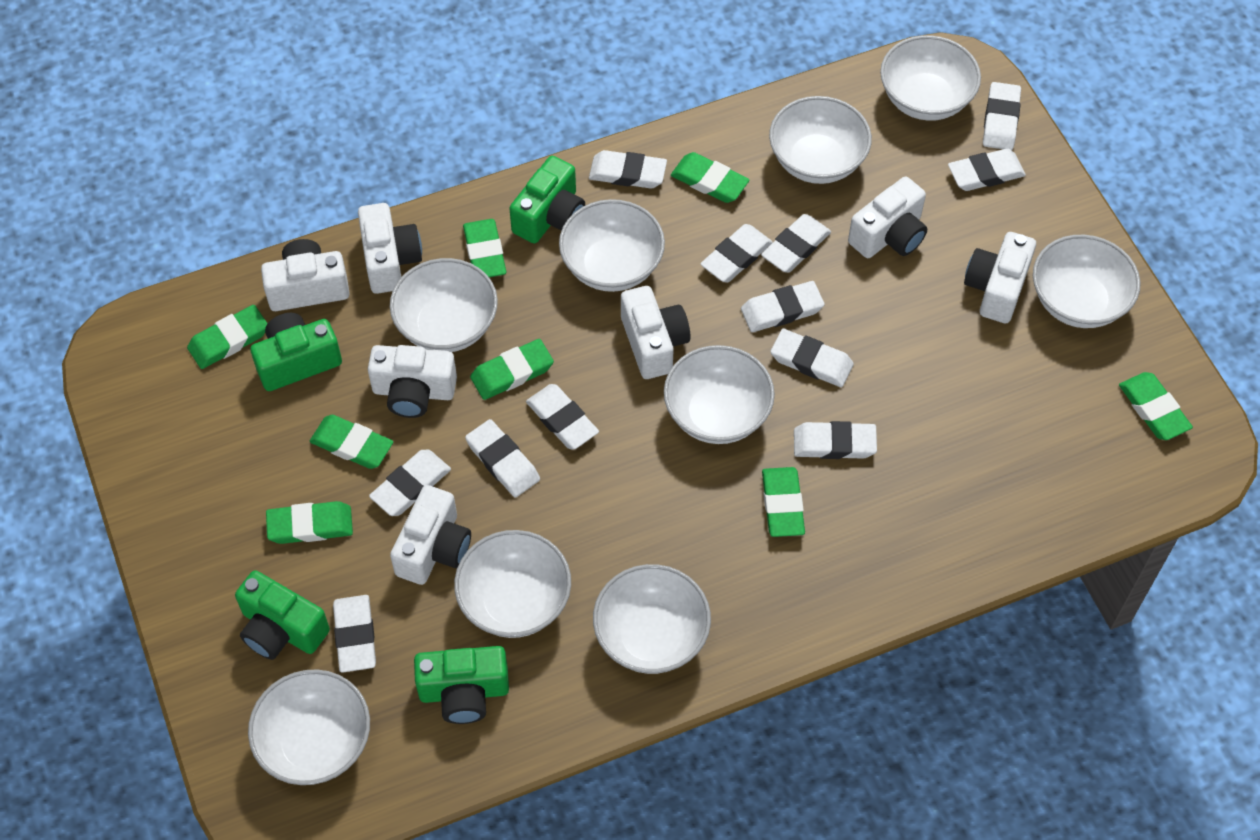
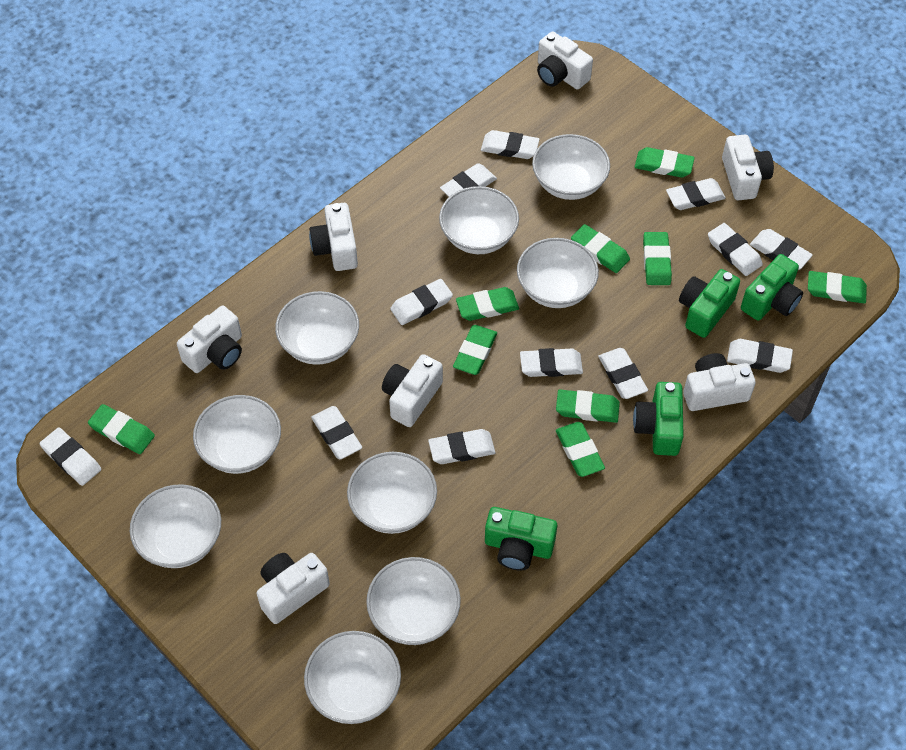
green eraser: 8 -> 9

